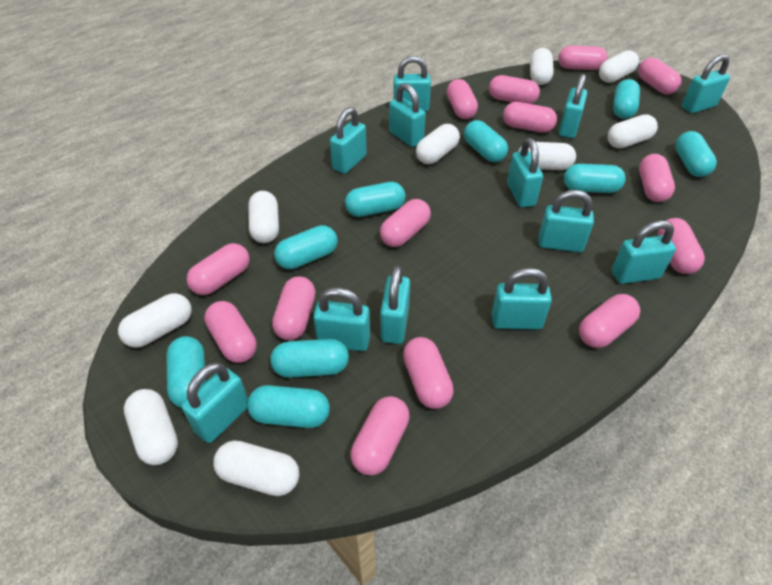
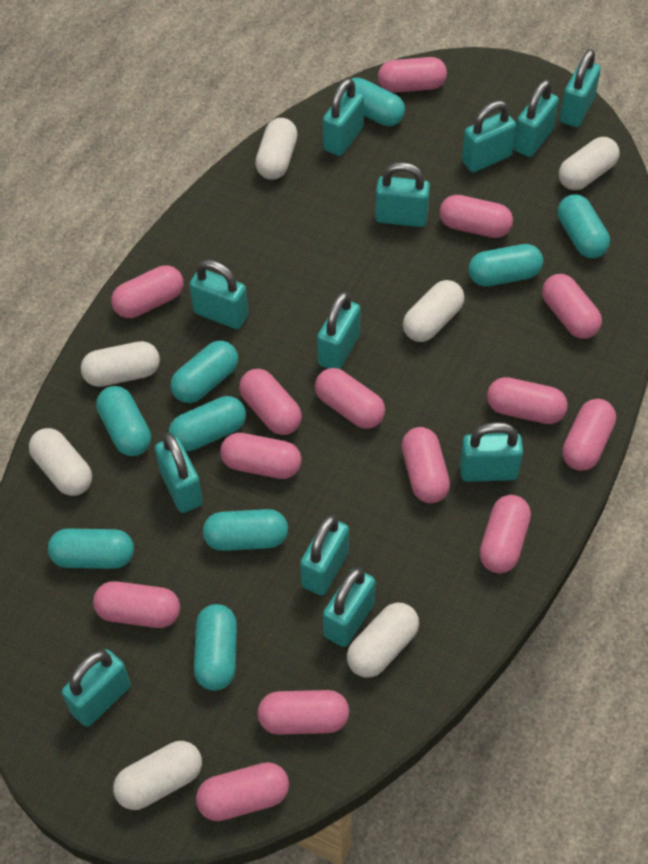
white capsule: 9 -> 7

